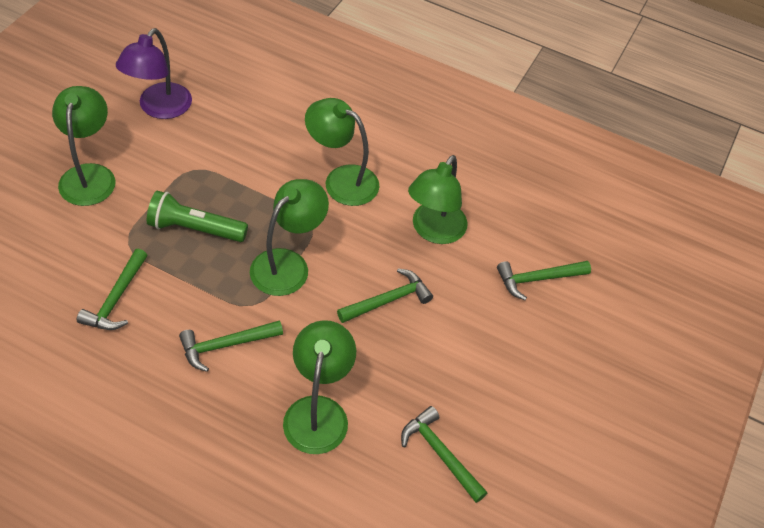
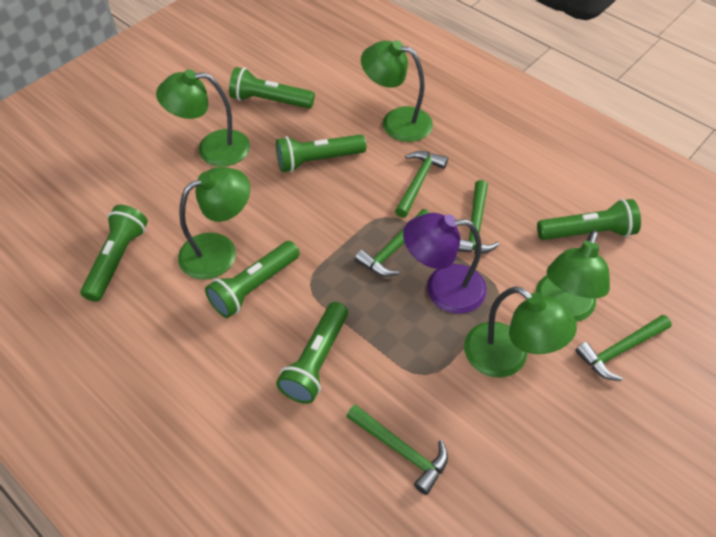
green flashlight: 1 -> 6

